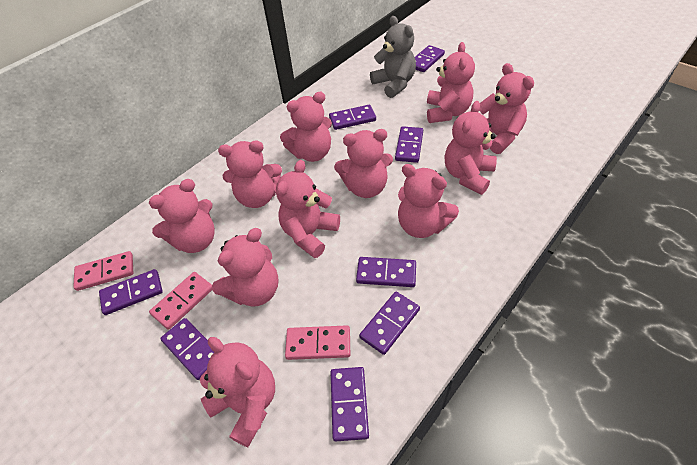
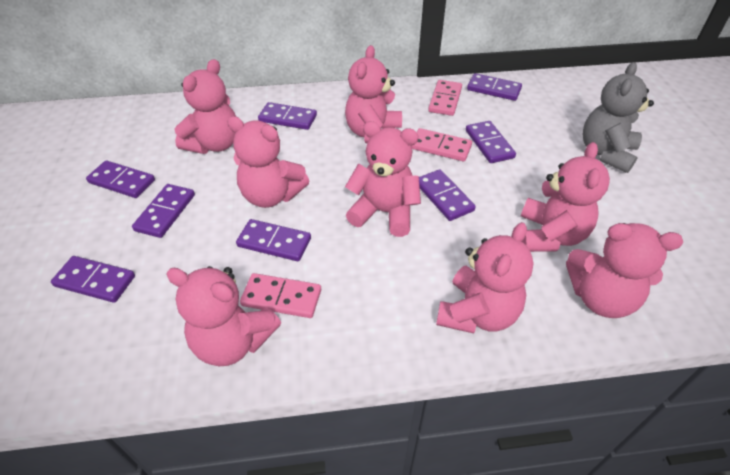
pink teddy bear: 11 -> 8

